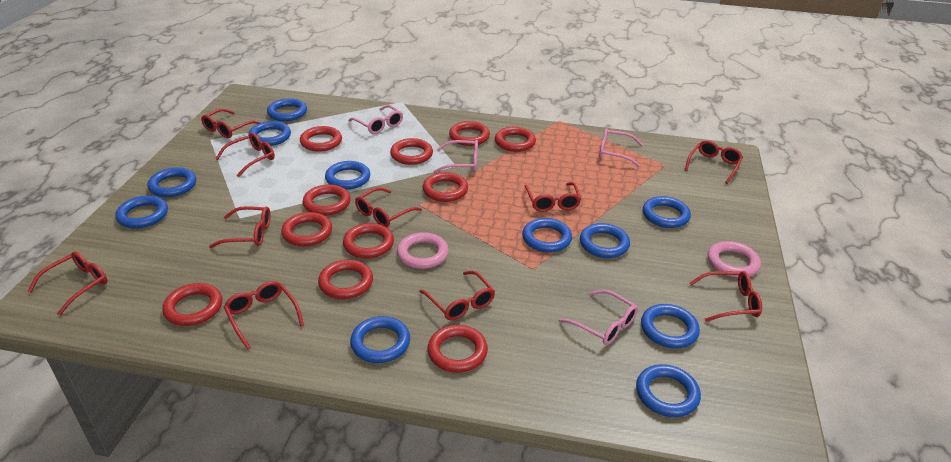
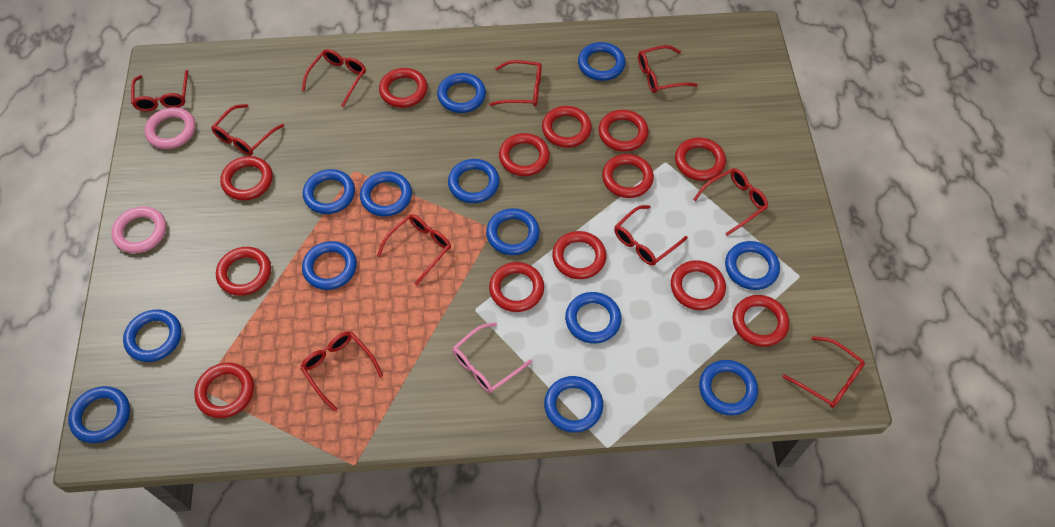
blue ring: 11 -> 13
pink glasses: 4 -> 1
red ring: 11 -> 13

